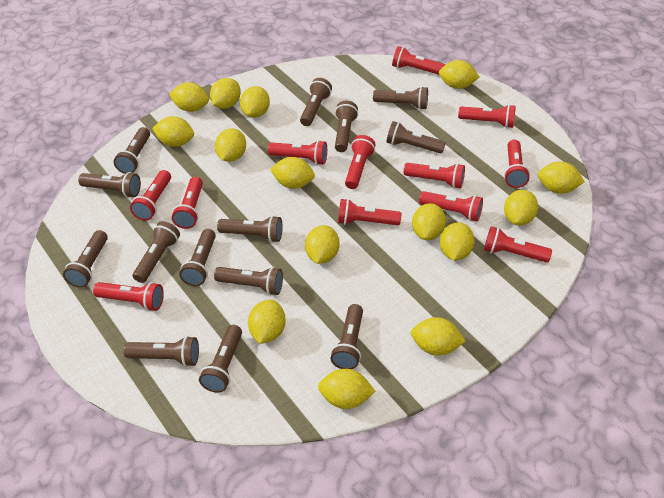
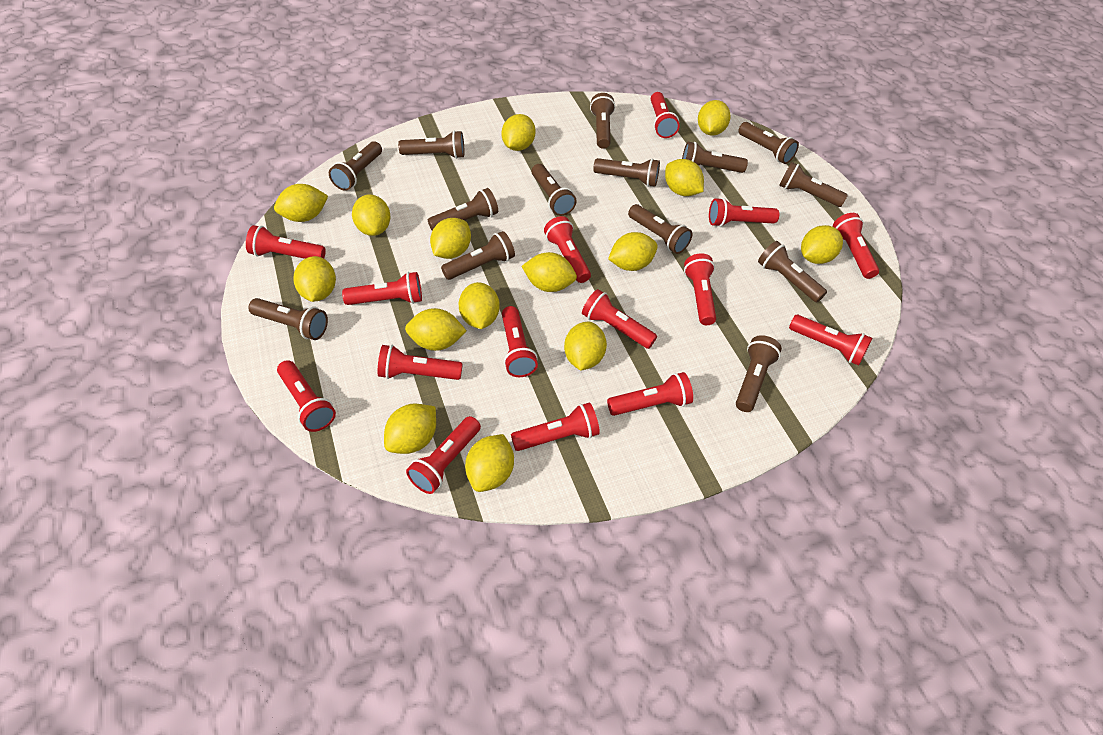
red flashlight: 12 -> 15

